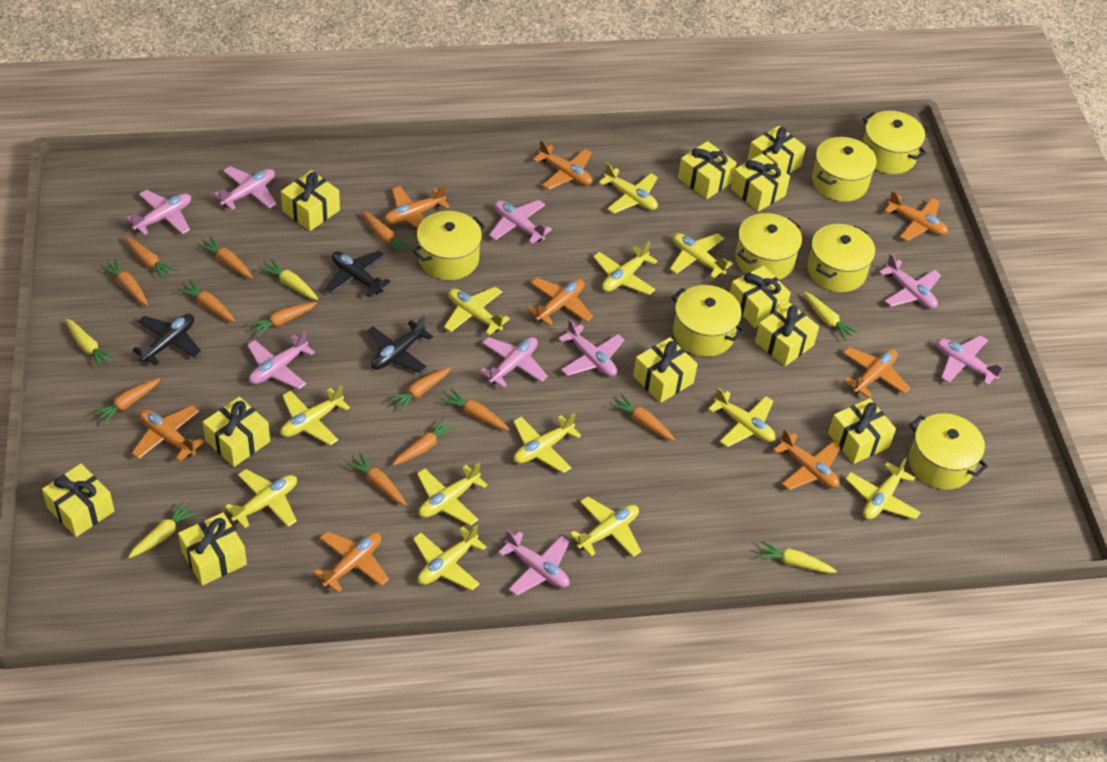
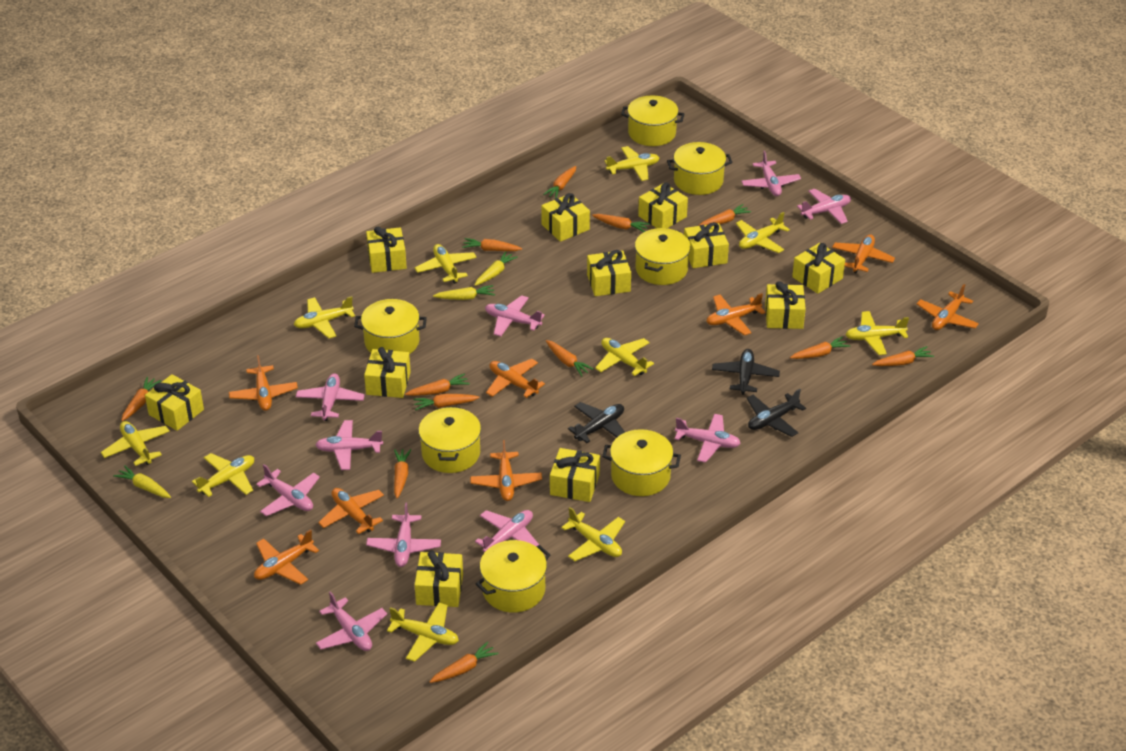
pink plane: 9 -> 10
yellow carrot: 5 -> 3
yellow plane: 12 -> 10

